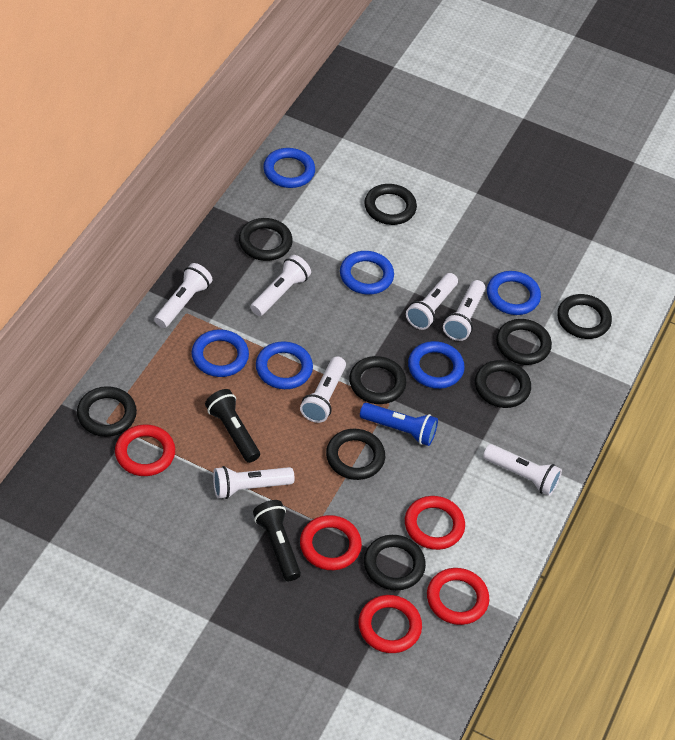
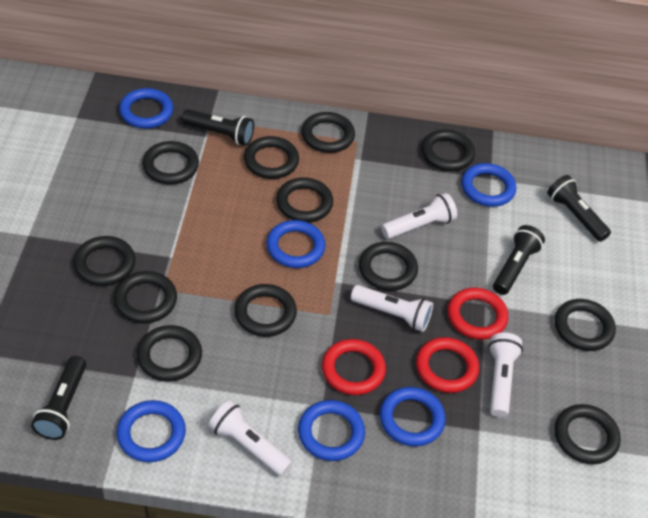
black flashlight: 2 -> 4
black ring: 9 -> 12
blue flashlight: 1 -> 0
red ring: 5 -> 3
white flashlight: 7 -> 4

